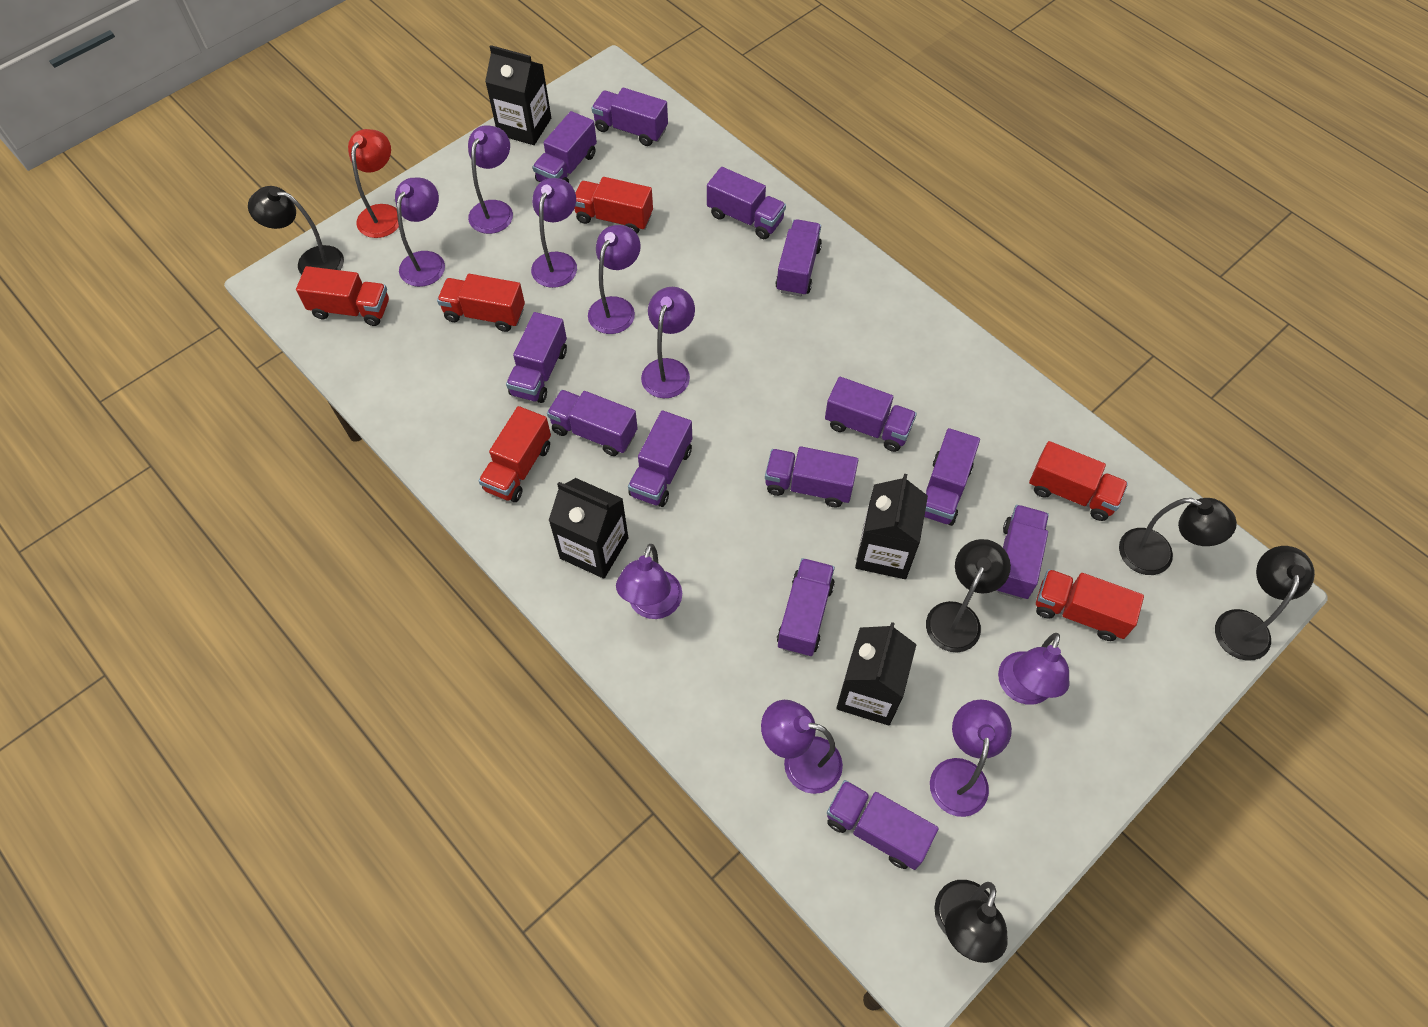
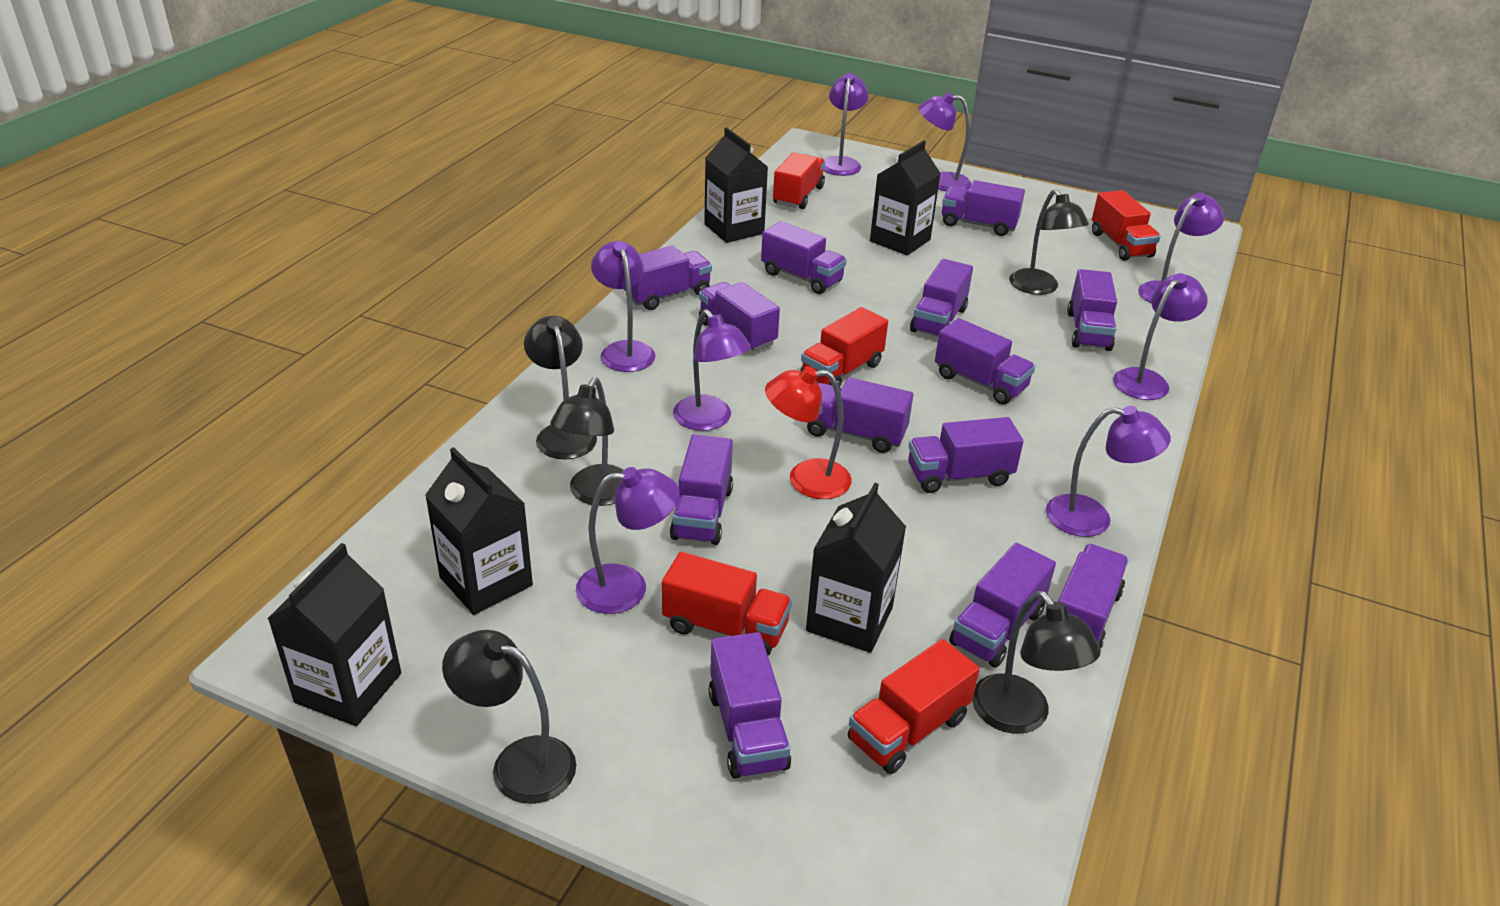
black carton: 4 -> 5
purple lamp: 9 -> 8
red truck: 6 -> 5

